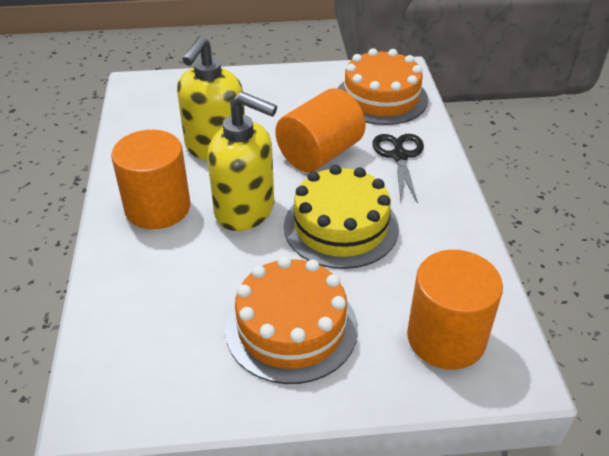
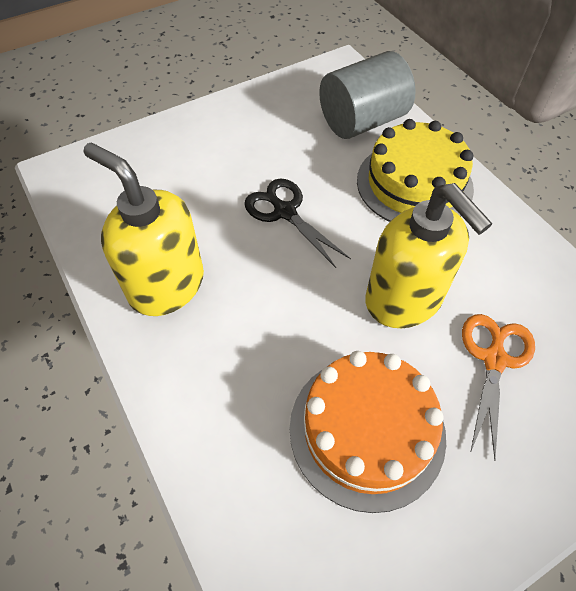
grey cylinder: 0 -> 1
orange cake: 2 -> 1
orange cylinder: 3 -> 0
orange scissors: 0 -> 1

